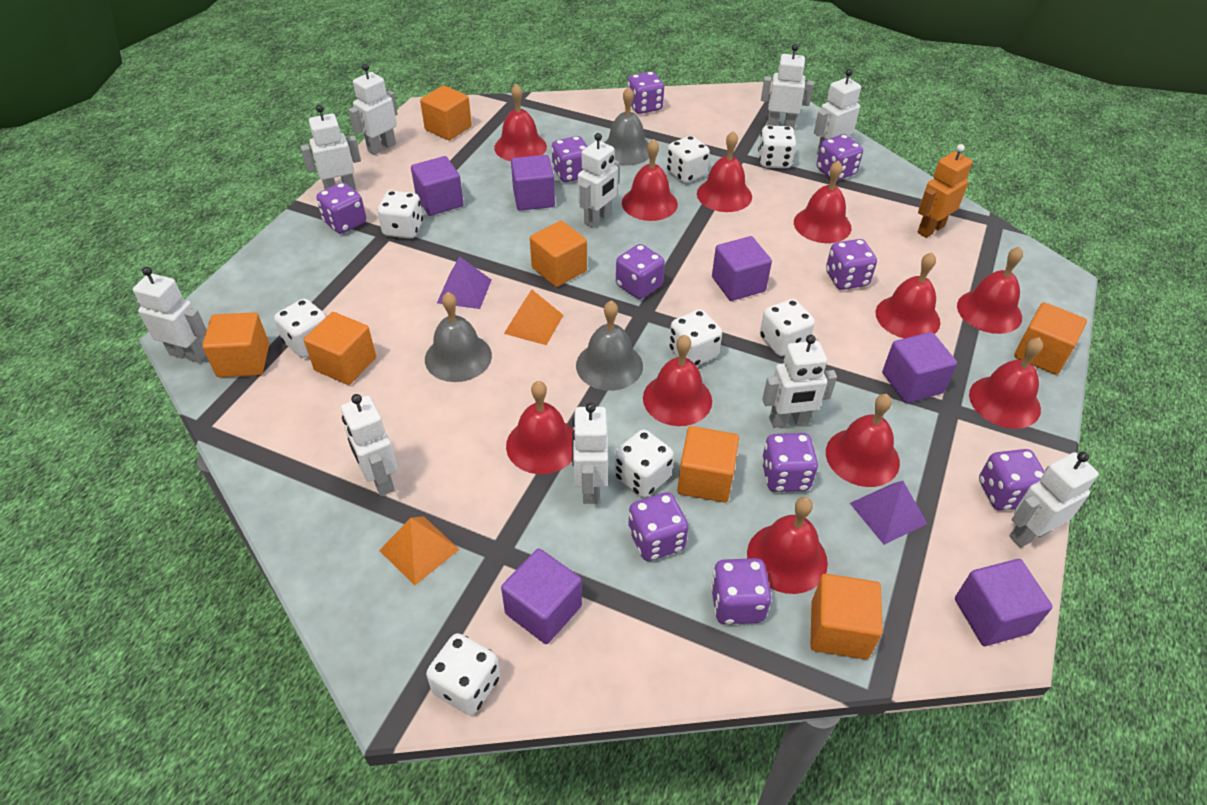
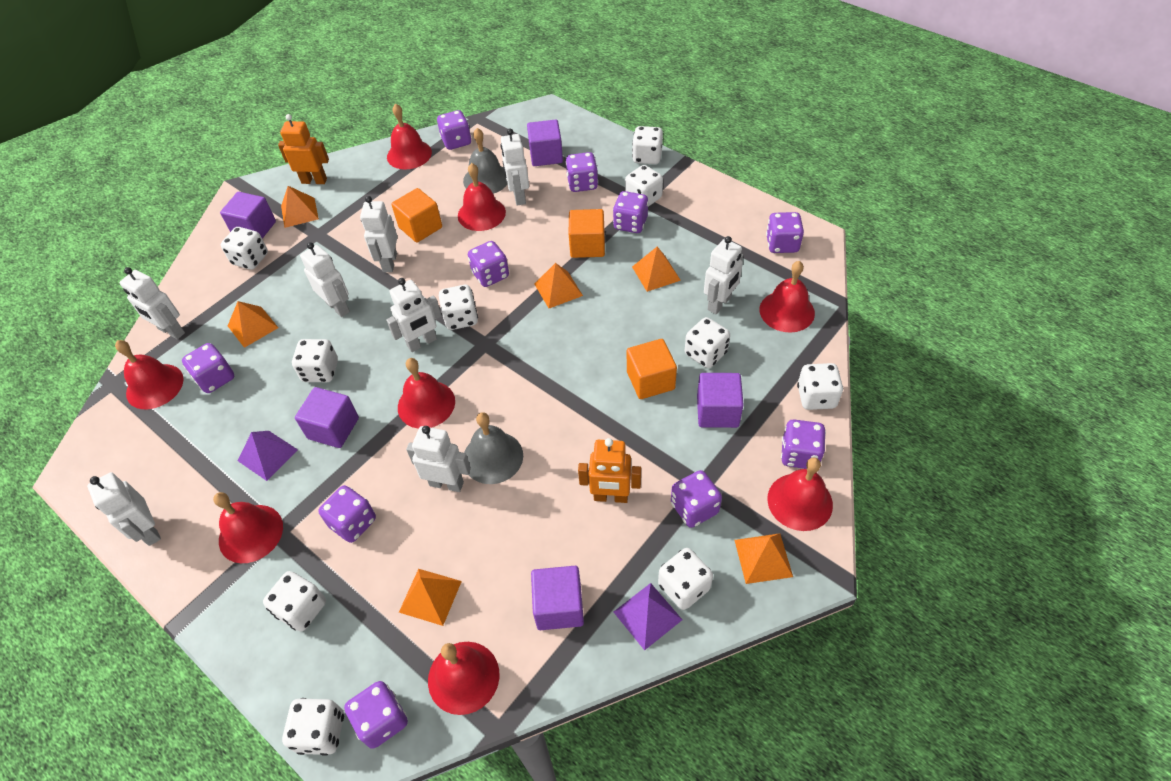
grey bell: 3 -> 2
orange cube: 7 -> 3
orange pyramid: 2 -> 6
orange robot: 1 -> 2
purple cube: 6 -> 5
red bell: 11 -> 8
white dice: 8 -> 10
white robot: 10 -> 8

